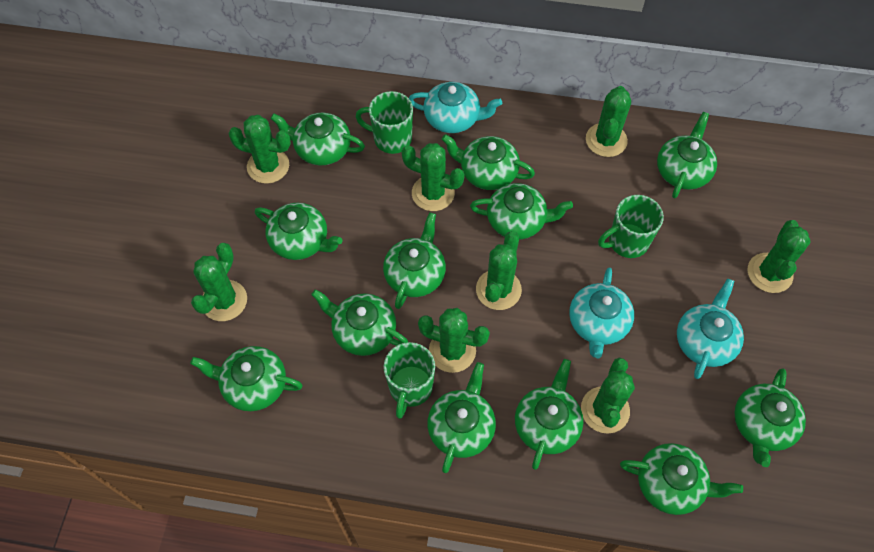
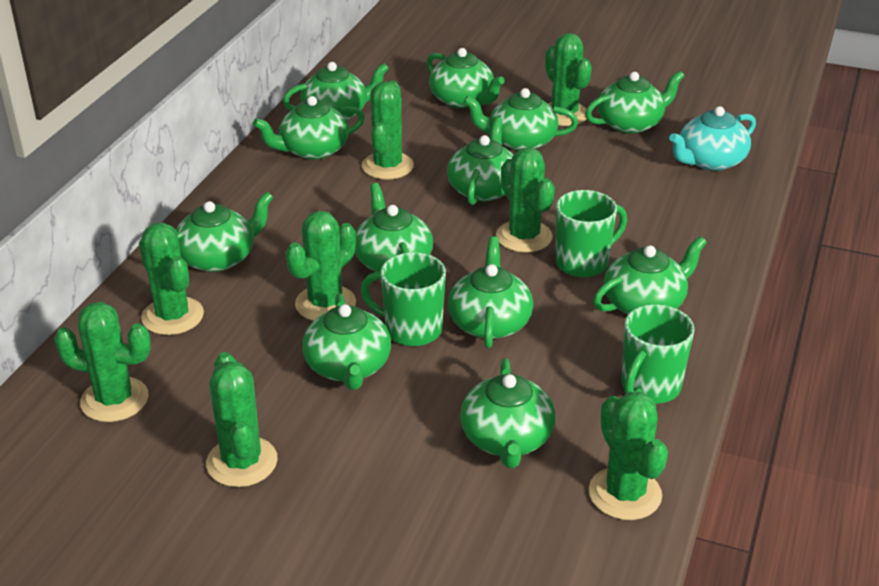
turquoise teapot: 3 -> 1

